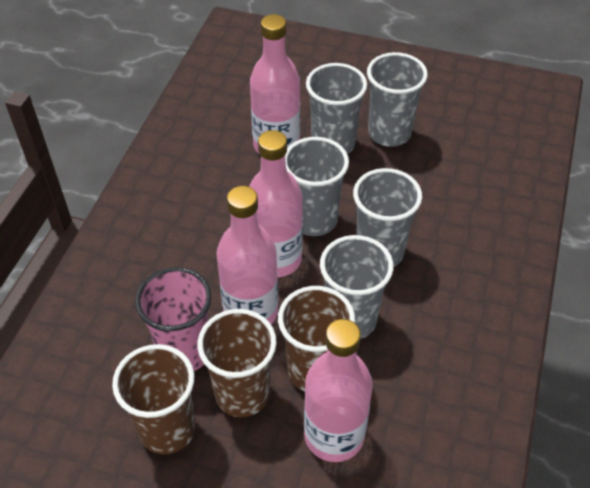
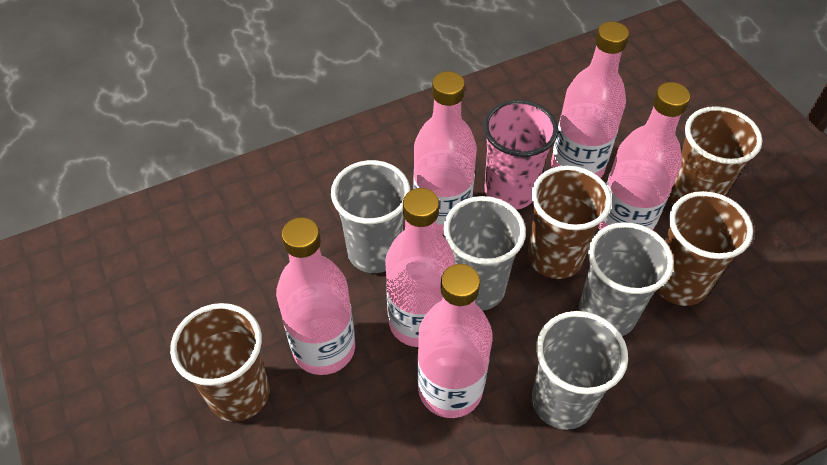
brown cup: 3 -> 4
grey cup: 5 -> 4
pink bottle: 4 -> 6

